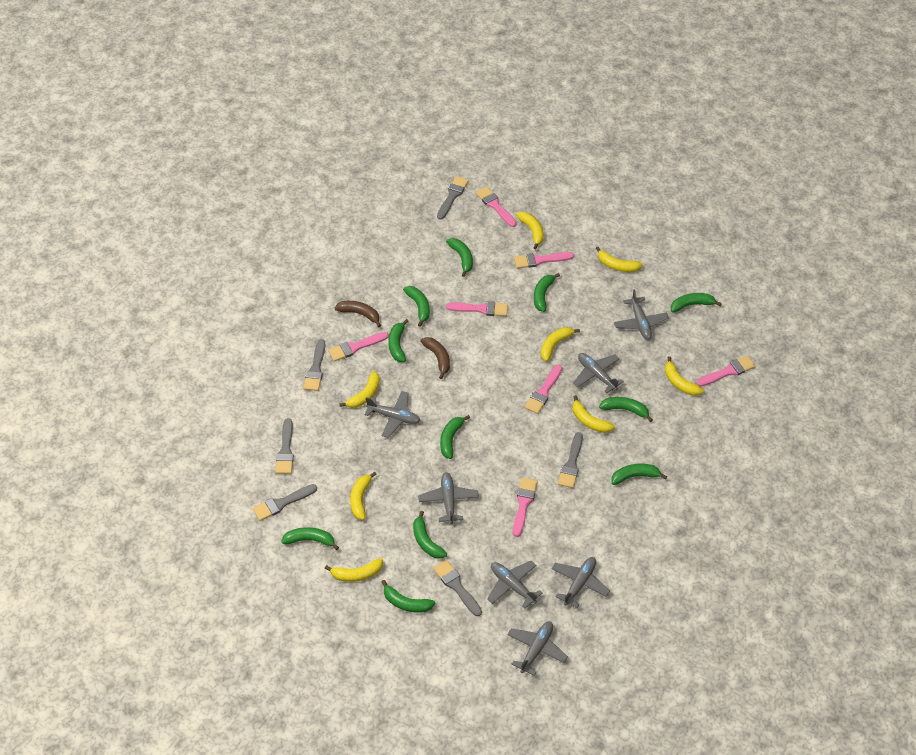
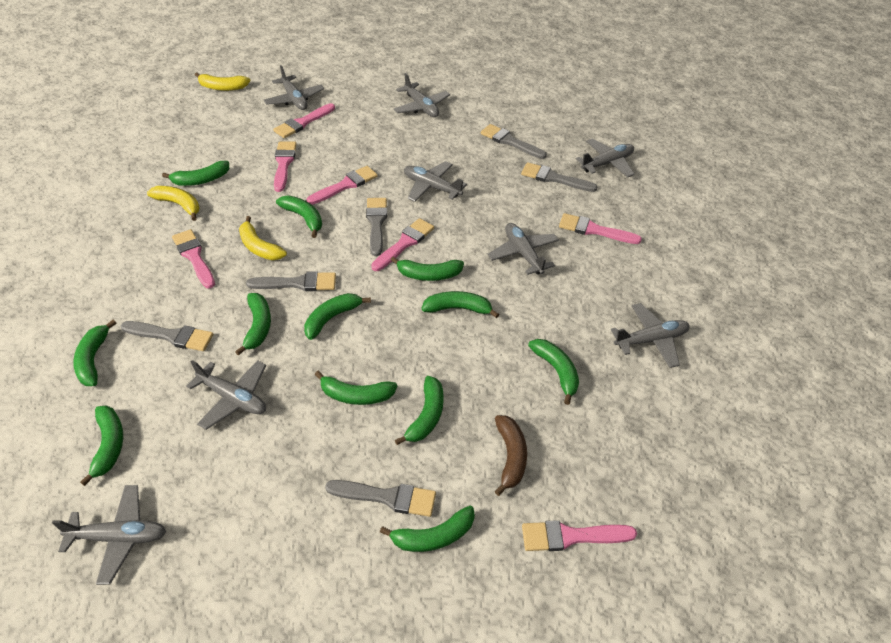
brown banana: 2 -> 1
green banana: 11 -> 12
grey plane: 7 -> 8
yellow banana: 8 -> 3

